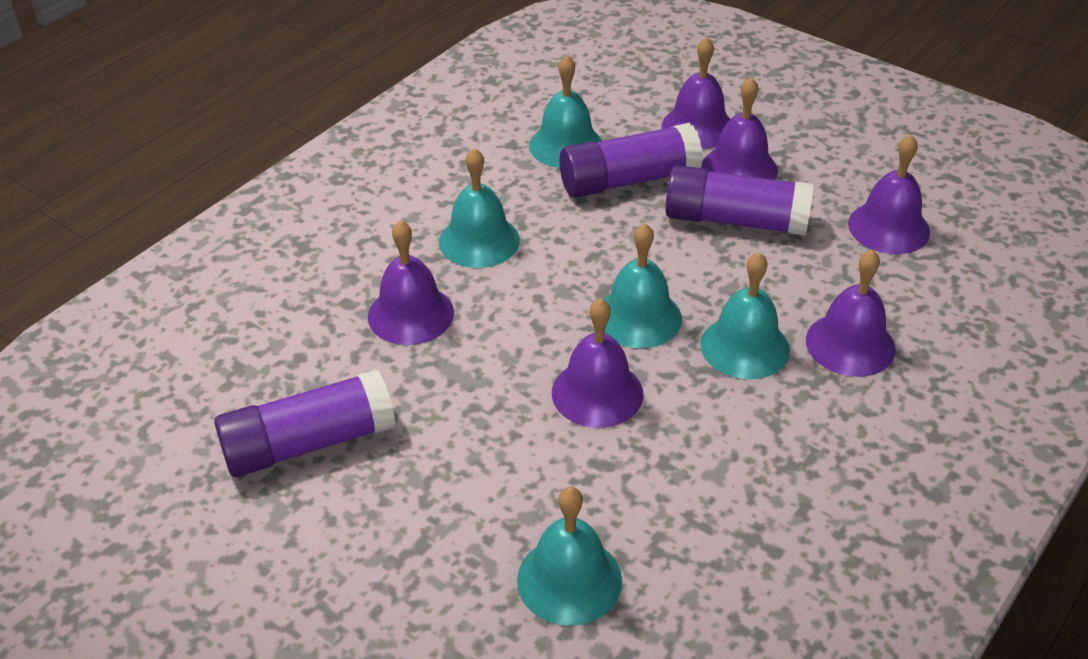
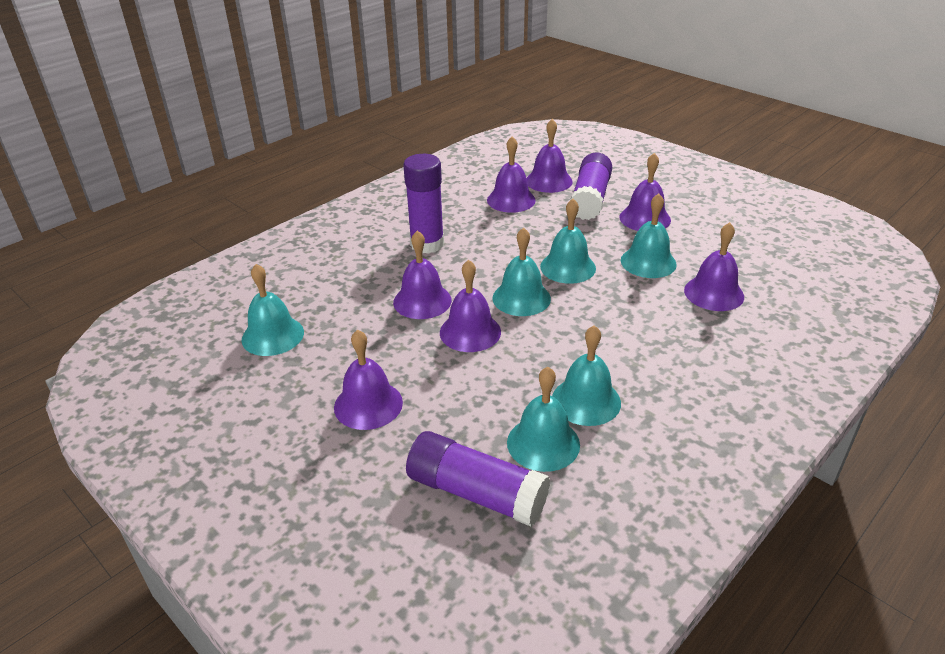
purple bell: 6 -> 7
turquoise bell: 5 -> 6

